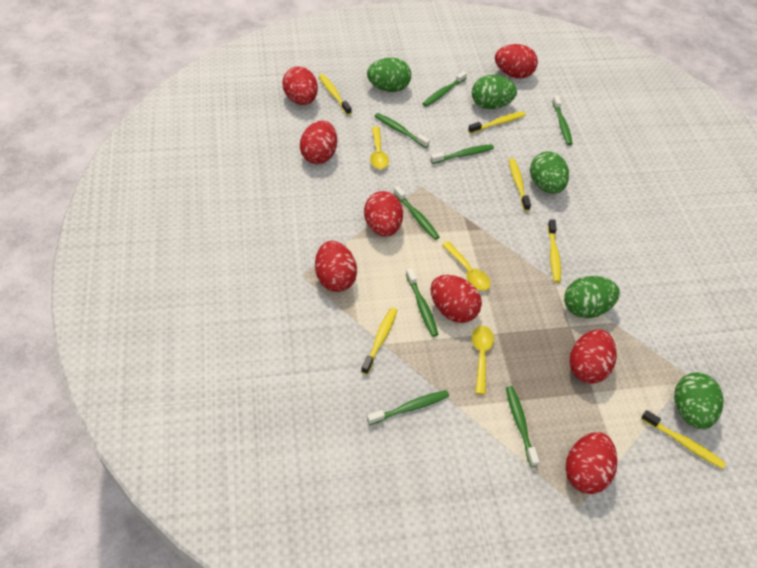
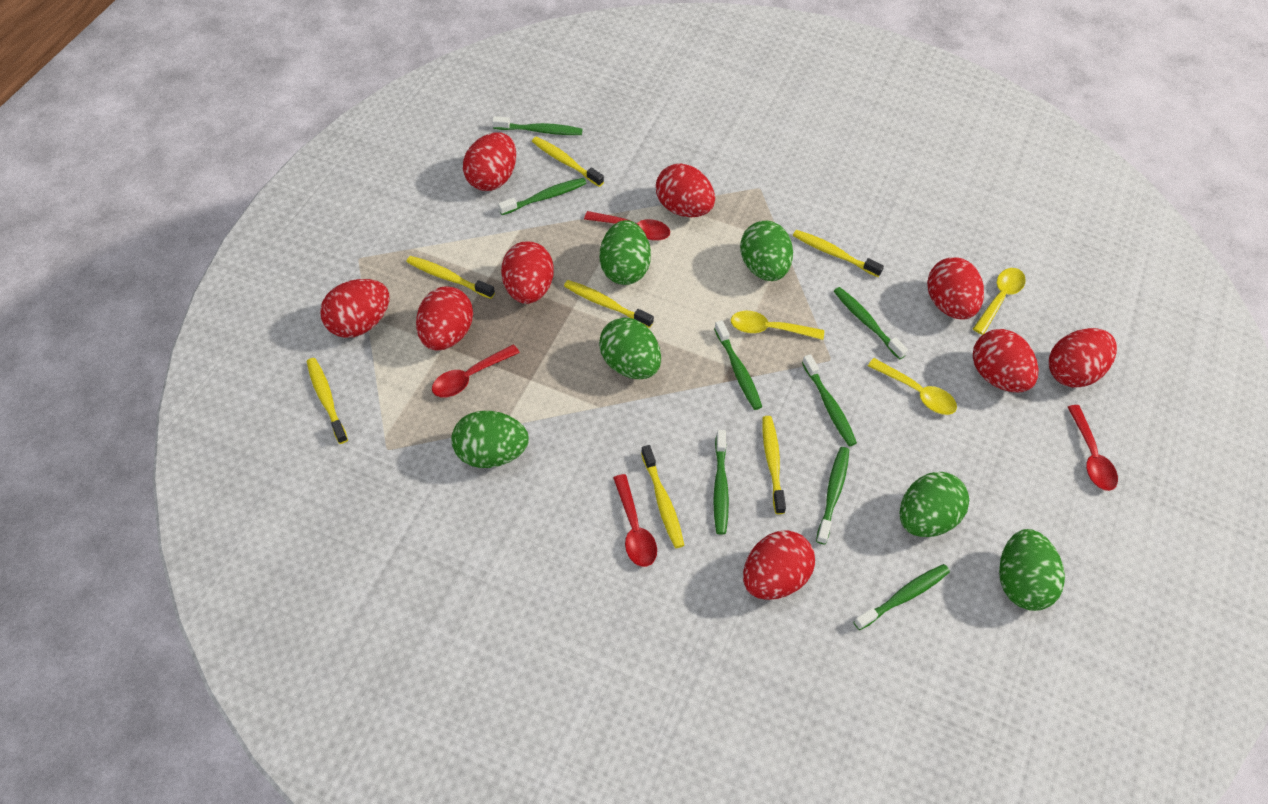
green egg: 5 -> 6
red egg: 8 -> 9
red spoon: 0 -> 4
yellow toothbrush: 6 -> 7

